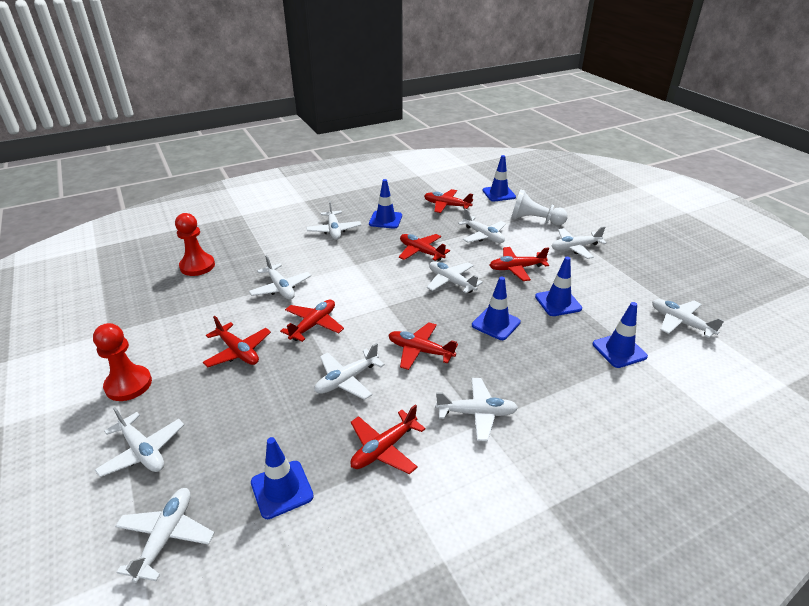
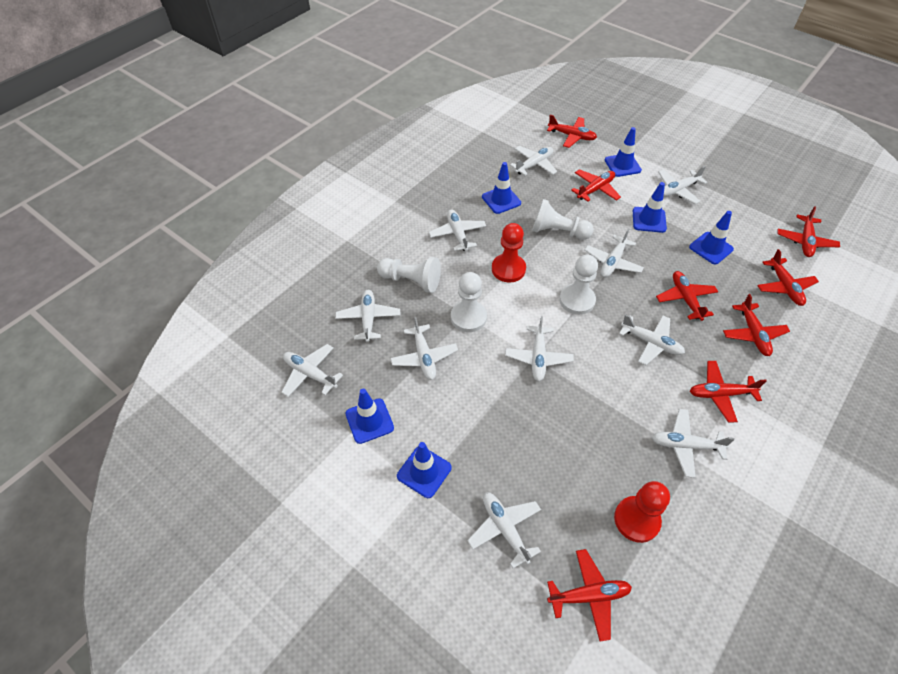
red plane: 7 -> 8
white pawn: 1 -> 4
white plane: 10 -> 11

